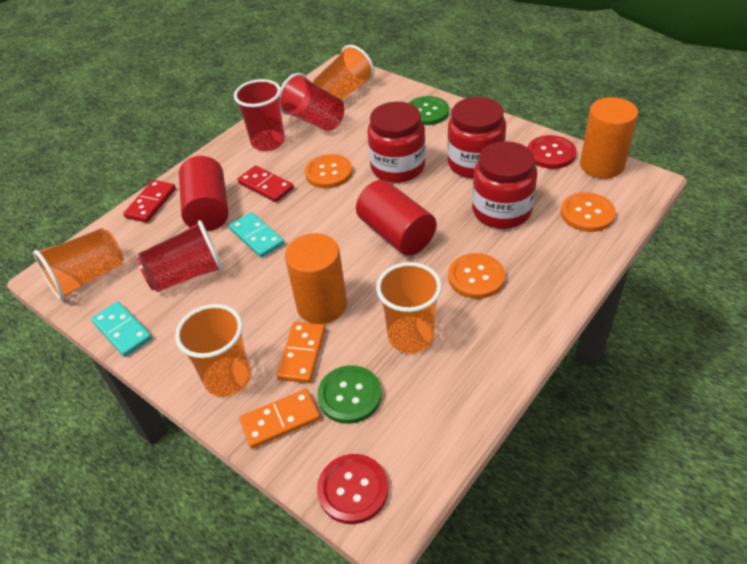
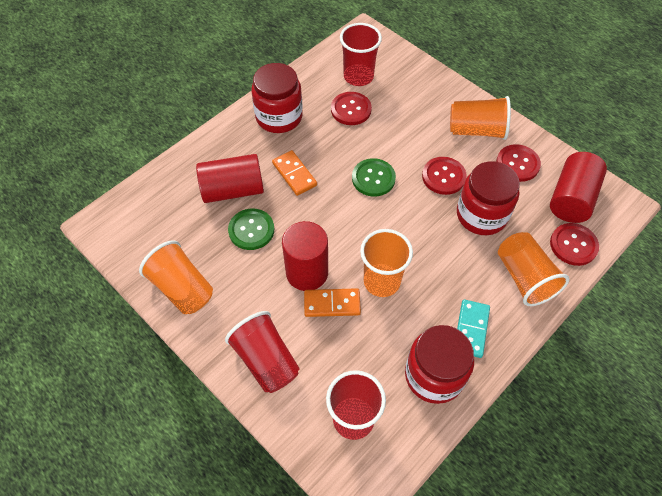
orange button: 3 -> 0
orange cylinder: 2 -> 0
red button: 2 -> 4
red cylinder: 2 -> 3
red domino: 2 -> 0
turquoise domino: 2 -> 1

